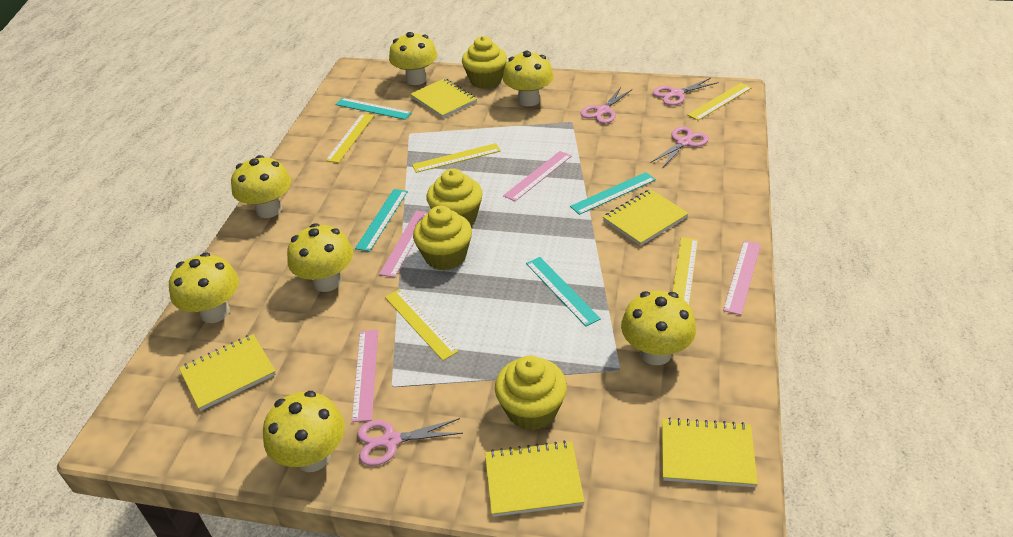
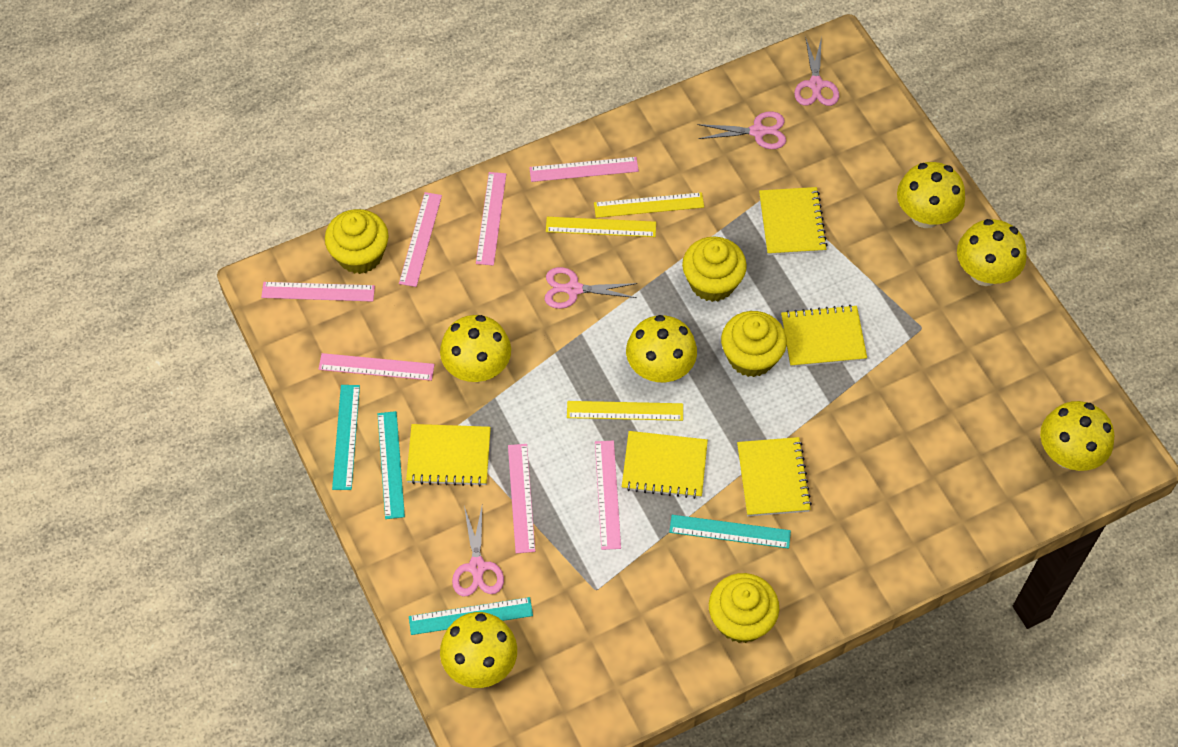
pink ruler: 4 -> 7
yellow mushroom: 7 -> 6
yellow ruler: 5 -> 3

